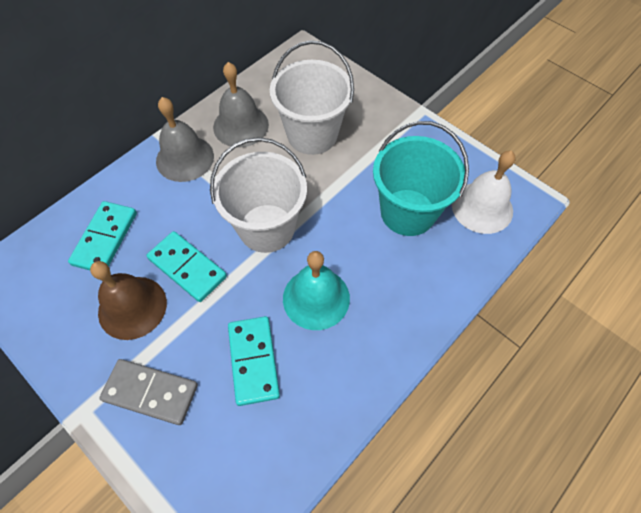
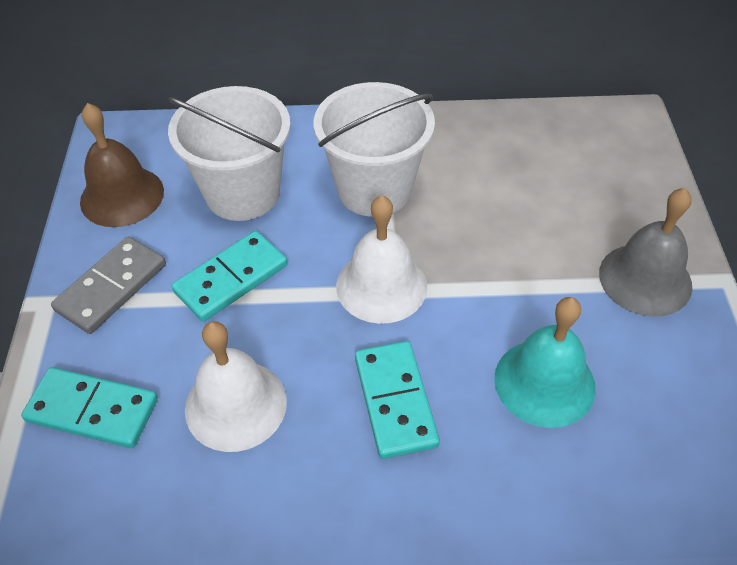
grey bell: 2 -> 1
turquoise bucket: 1 -> 0
white bell: 1 -> 2

